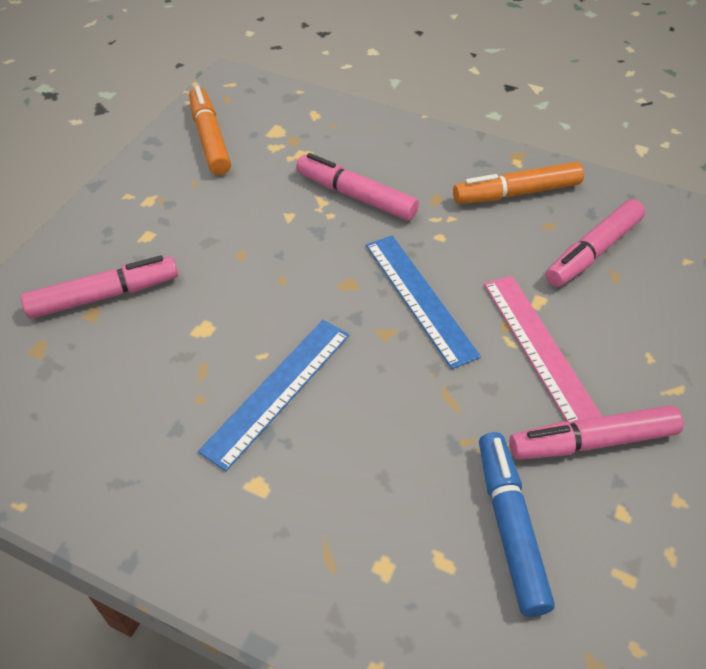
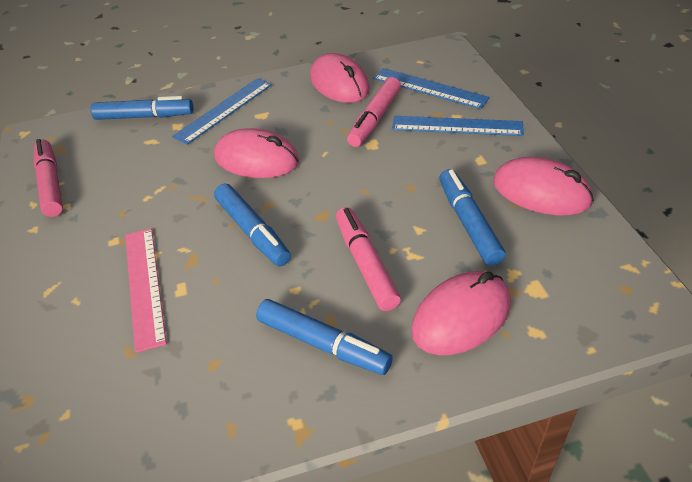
blue marker: 1 -> 4
blue ruler: 2 -> 3
orange marker: 2 -> 0
pink marker: 4 -> 3
pink mouse: 0 -> 4

